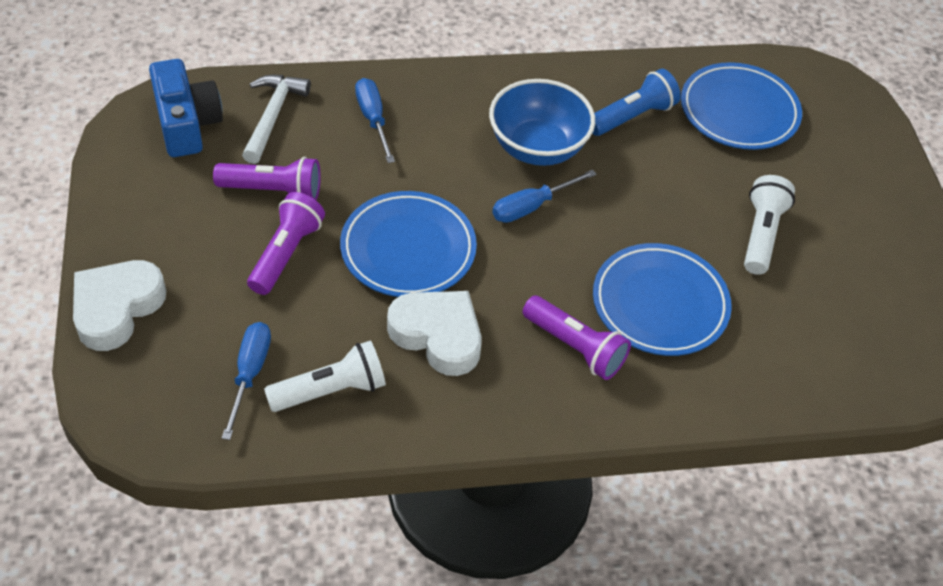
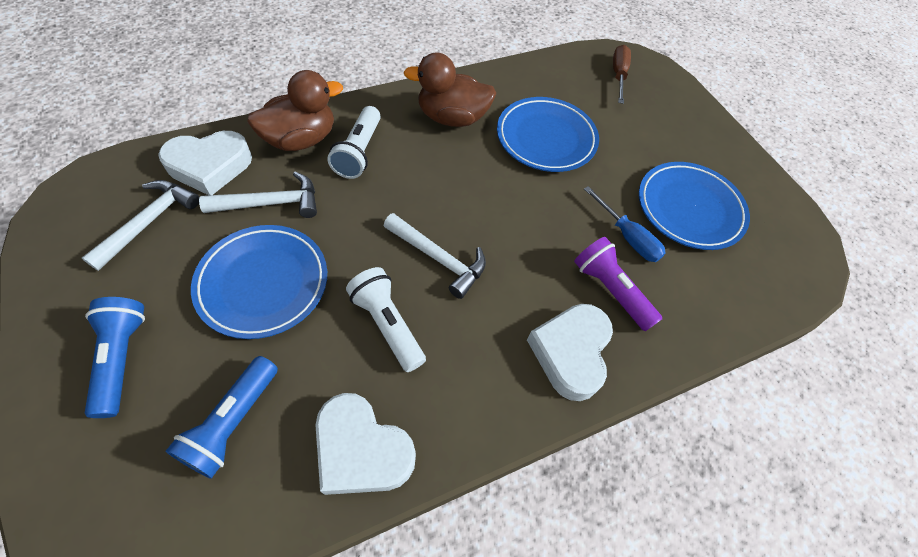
blue bowl: 1 -> 0
blue camera: 1 -> 0
blue flashlight: 1 -> 2
blue screwdriver: 3 -> 1
brown duck: 0 -> 2
brown screwdriver: 0 -> 1
purple flashlight: 3 -> 1
white hammer: 1 -> 3
white heart: 2 -> 3

